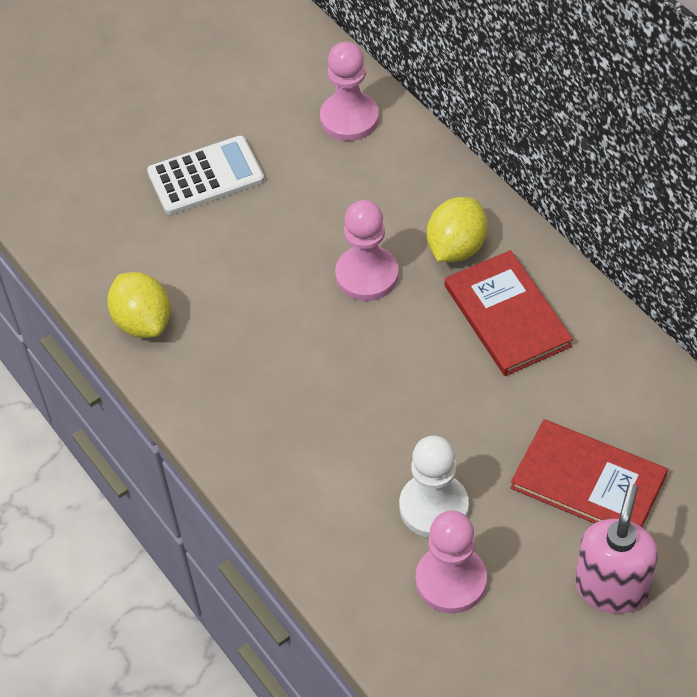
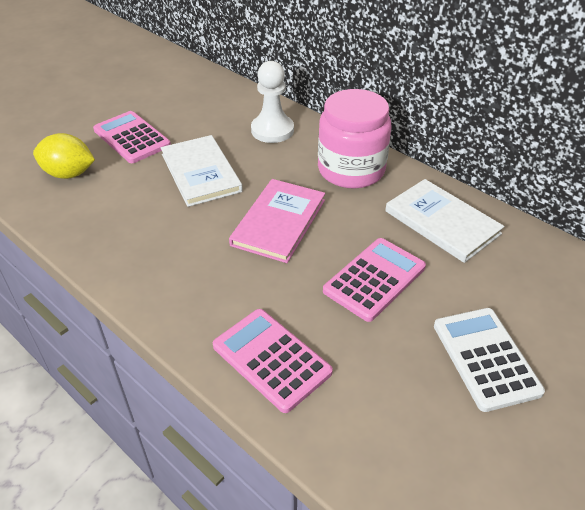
pink book: 0 -> 1
pink calculator: 0 -> 3
pink jar: 0 -> 1
pink pawn: 3 -> 0
pink soap dispenser: 1 -> 0
red book: 2 -> 0
white book: 0 -> 2
yellow lemon: 2 -> 1

